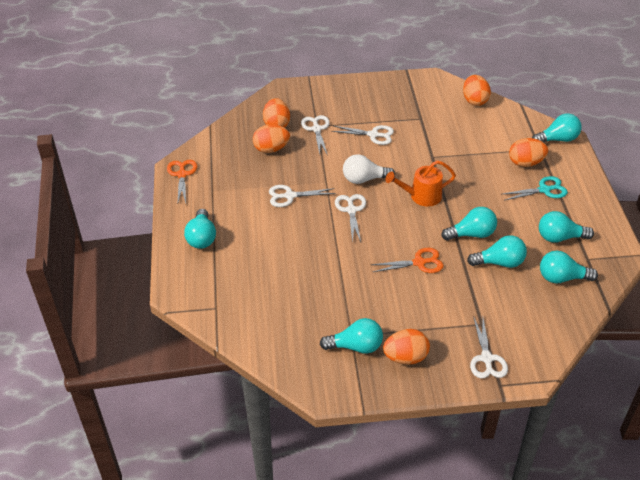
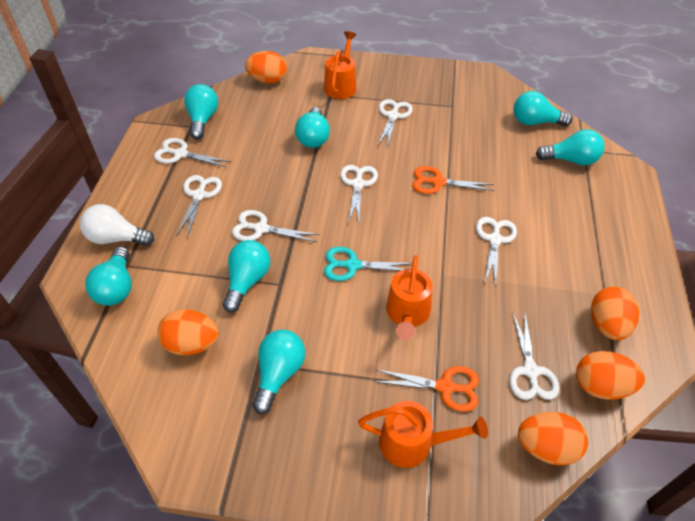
orange watering can: 1 -> 3
white scissors: 5 -> 7

